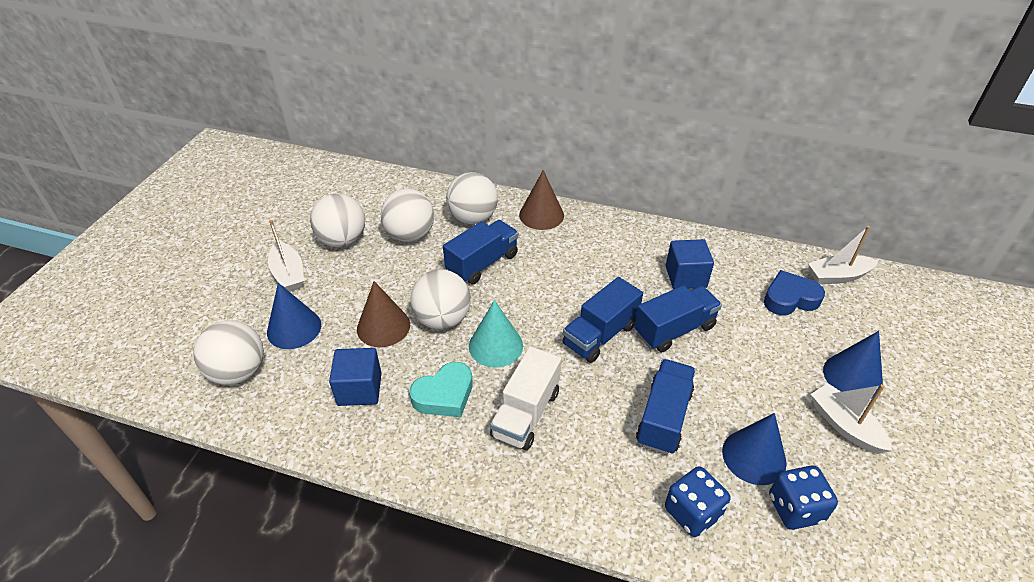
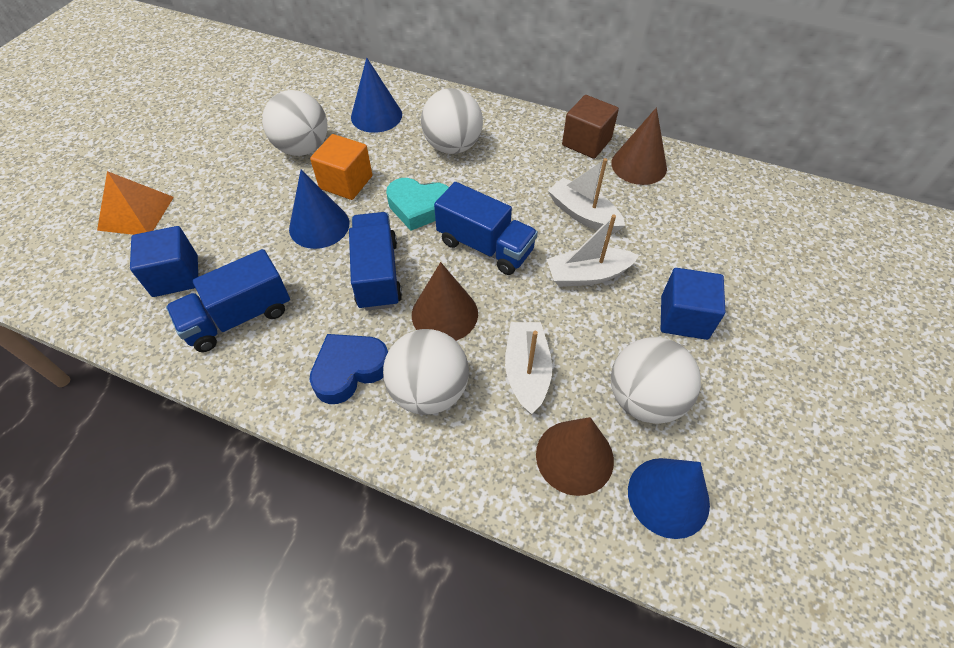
blue dice: 2 -> 0
blue truck: 4 -> 3
brown cone: 2 -> 3
brown cube: 0 -> 1
orange cube: 0 -> 1
orange pyramid: 0 -> 1
turquoise cone: 1 -> 0
white ball: 5 -> 4
white truck: 1 -> 0

